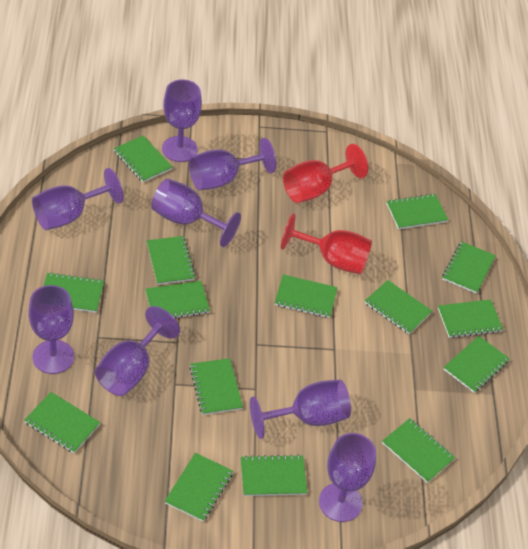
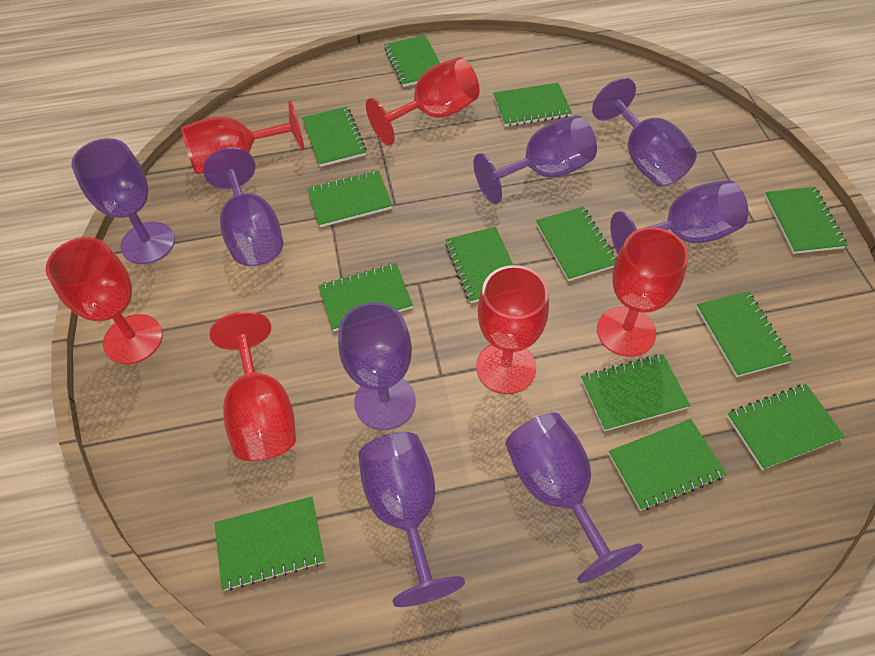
green notebook: 15 -> 13
red goblet: 2 -> 6

